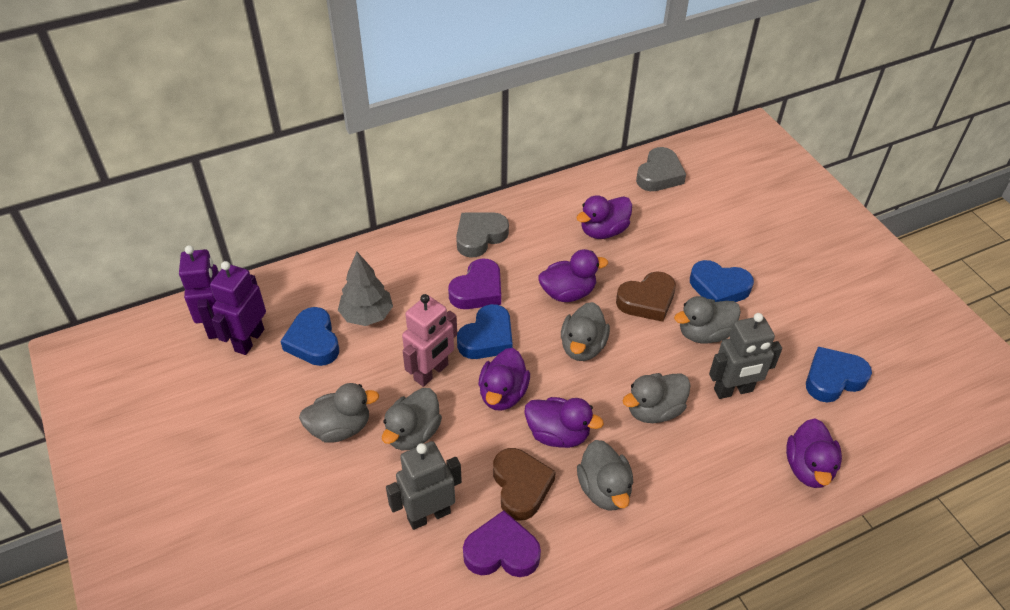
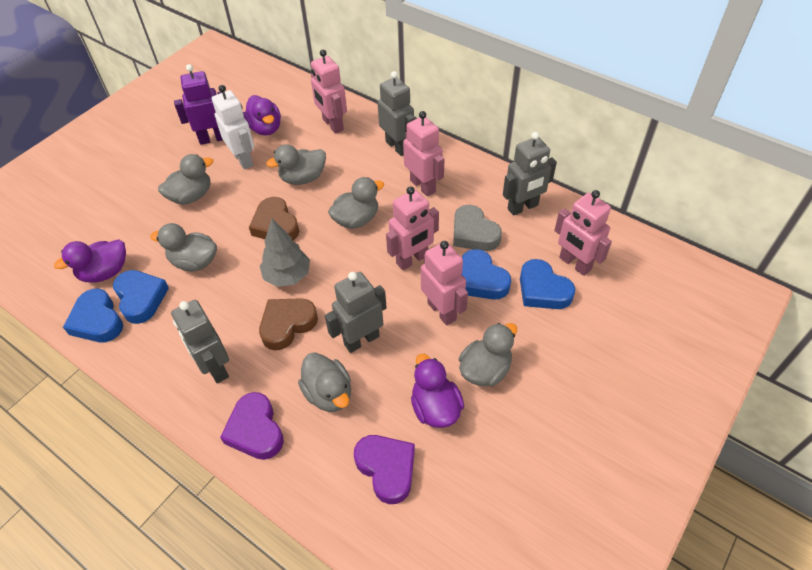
grey heart: 2 -> 1
grey robot: 2 -> 4
pink robot: 1 -> 5
purple duck: 5 -> 3
purple robot: 2 -> 1
white robot: 0 -> 1

